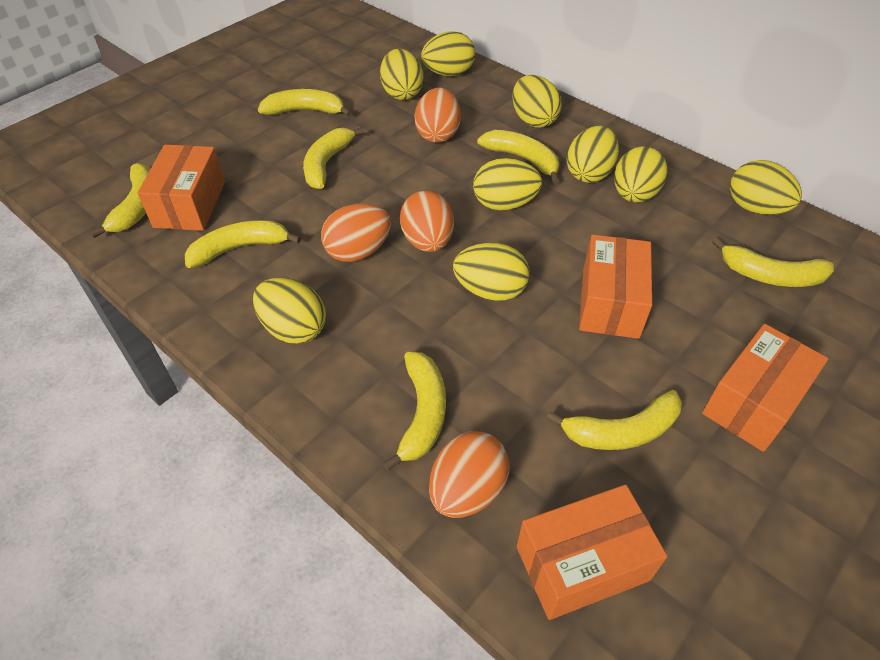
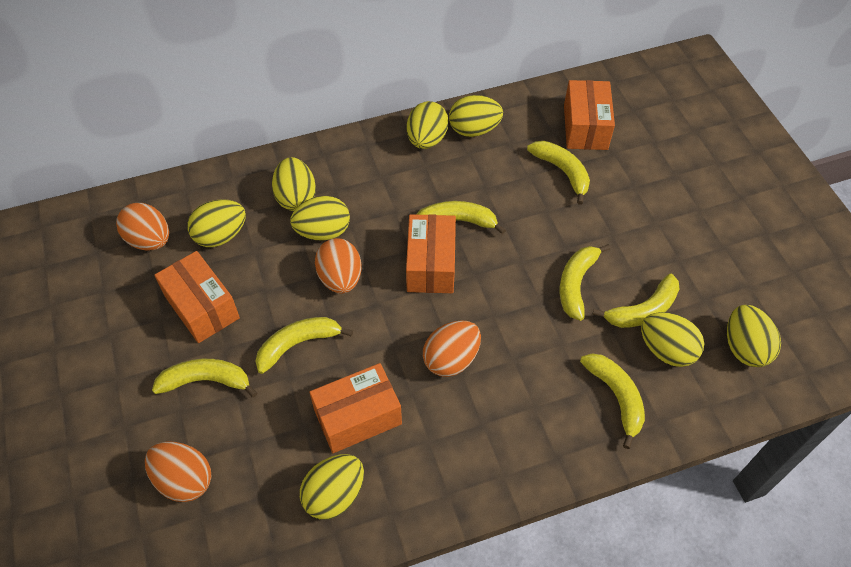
yellow banana: 8 -> 7
yellow egg: 9 -> 8

